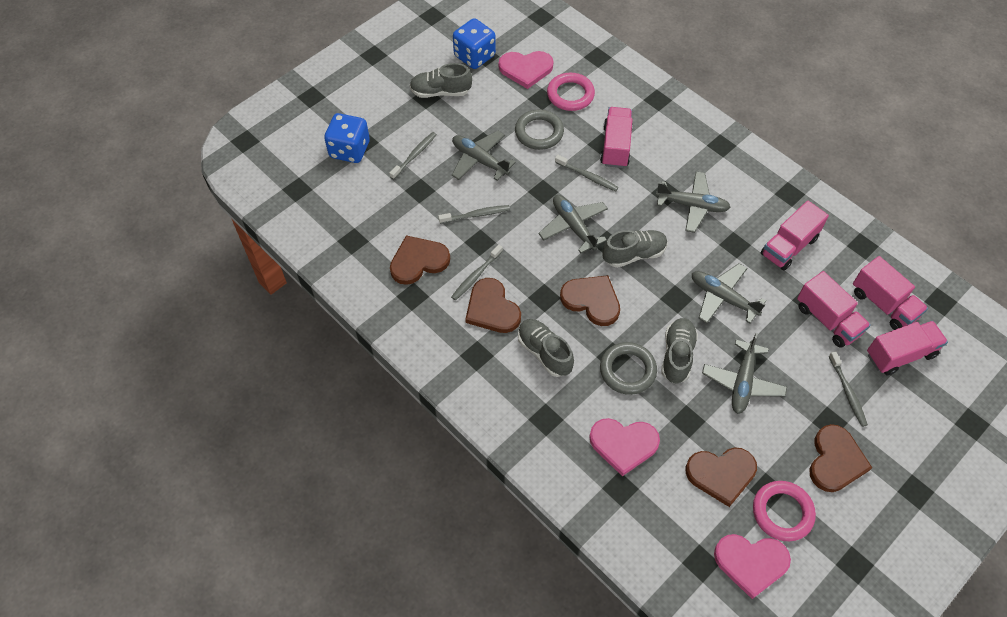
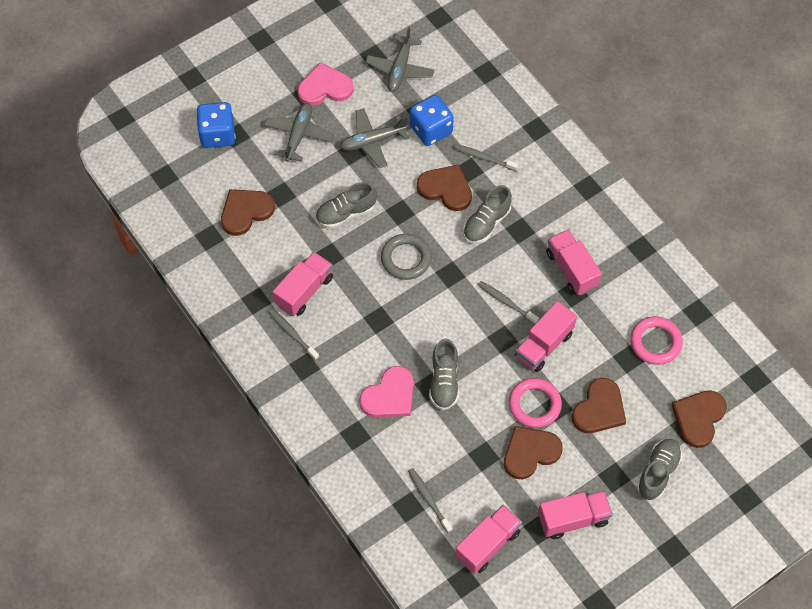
grey plane: 5 -> 3
grey ring: 2 -> 1
grey toothbrush: 5 -> 4
pink heart: 3 -> 2

